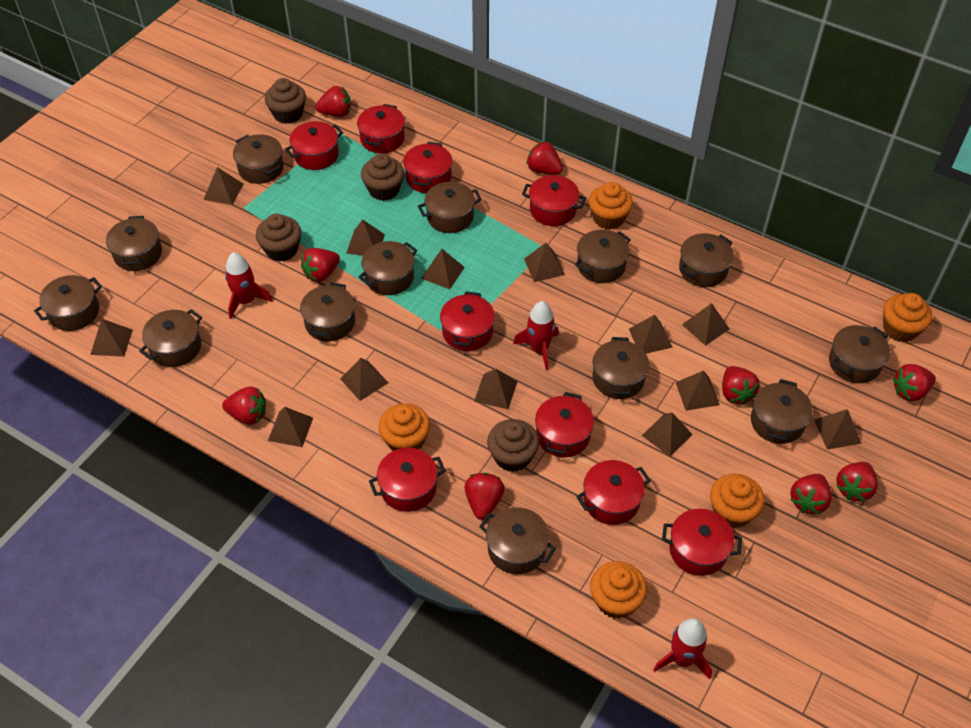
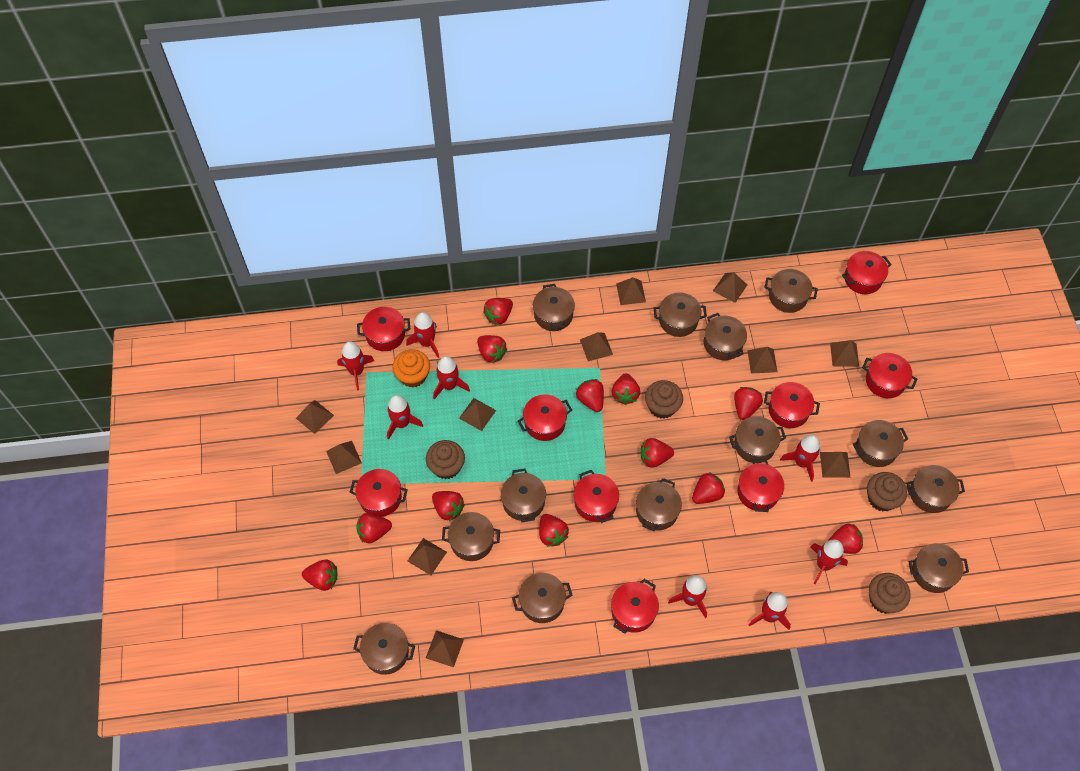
brown pyramid: 13 -> 11
orange cupcake: 5 -> 1
red rocket: 3 -> 8
red strawberry: 9 -> 12

